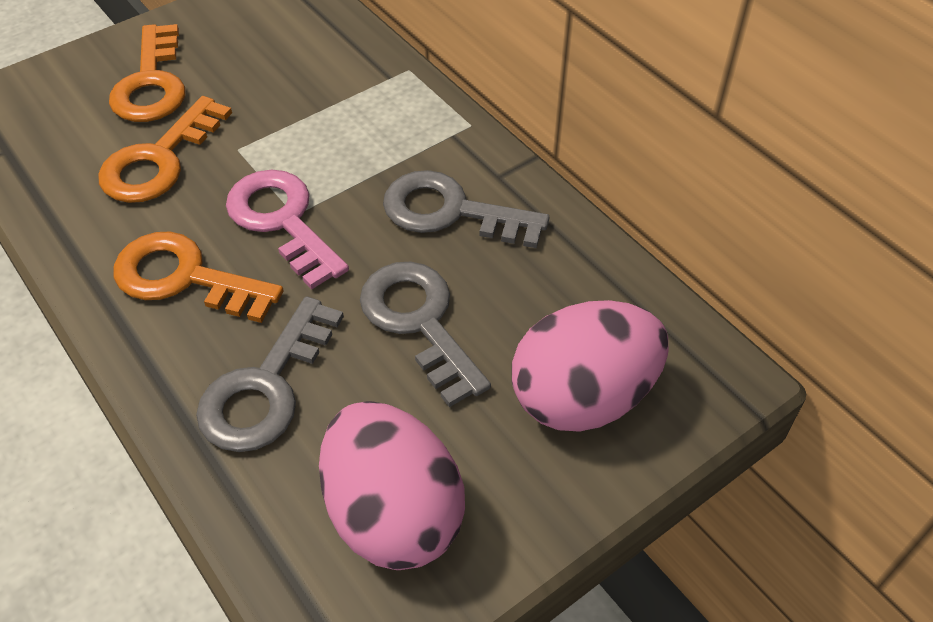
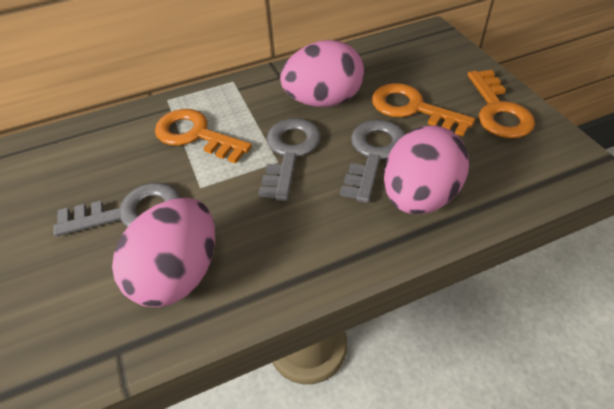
pink egg: 2 -> 3
pink key: 1 -> 0

